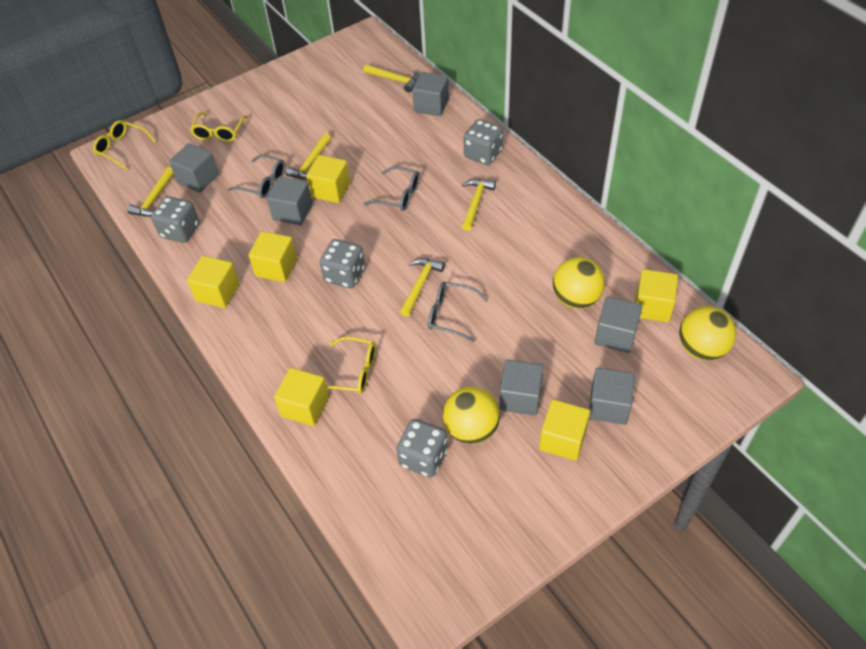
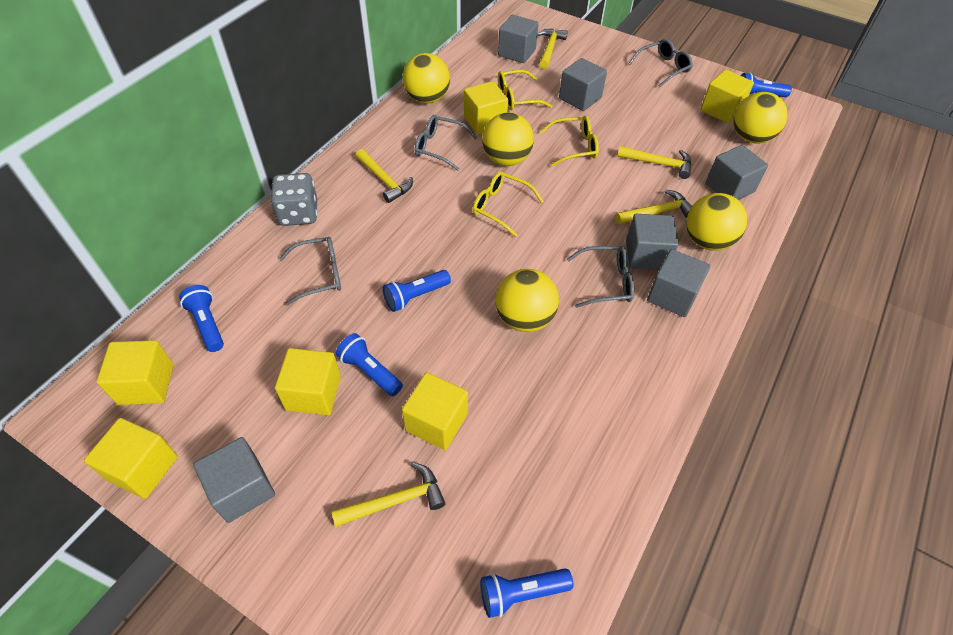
blue flashlight: 0 -> 5
grey dice: 4 -> 1
grey glasses: 3 -> 4
yellow ball: 3 -> 5

